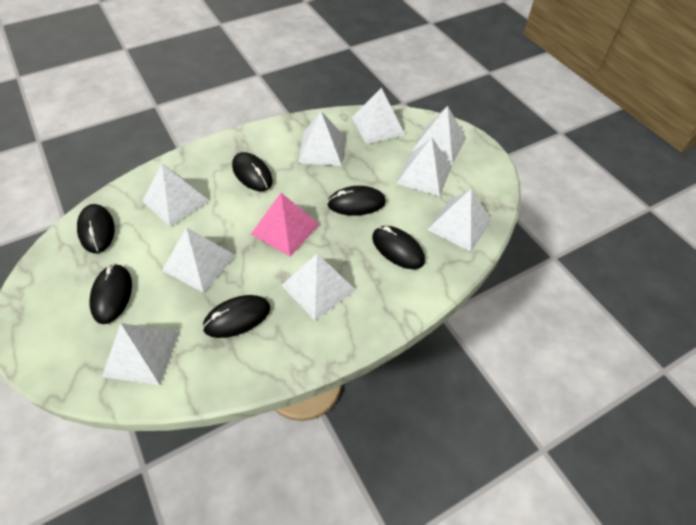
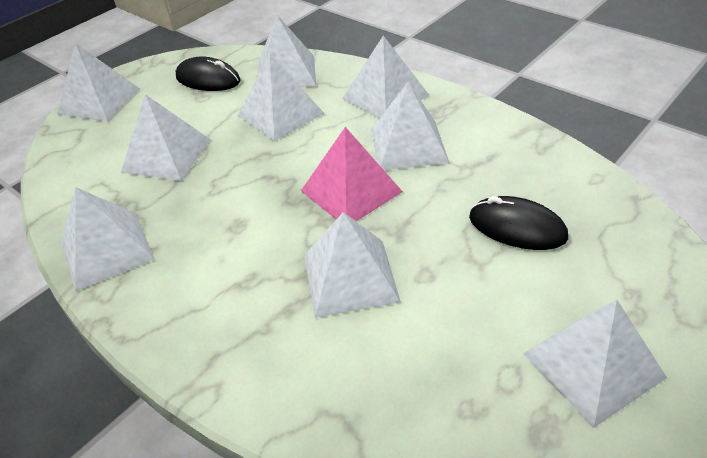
black mouse: 6 -> 2

